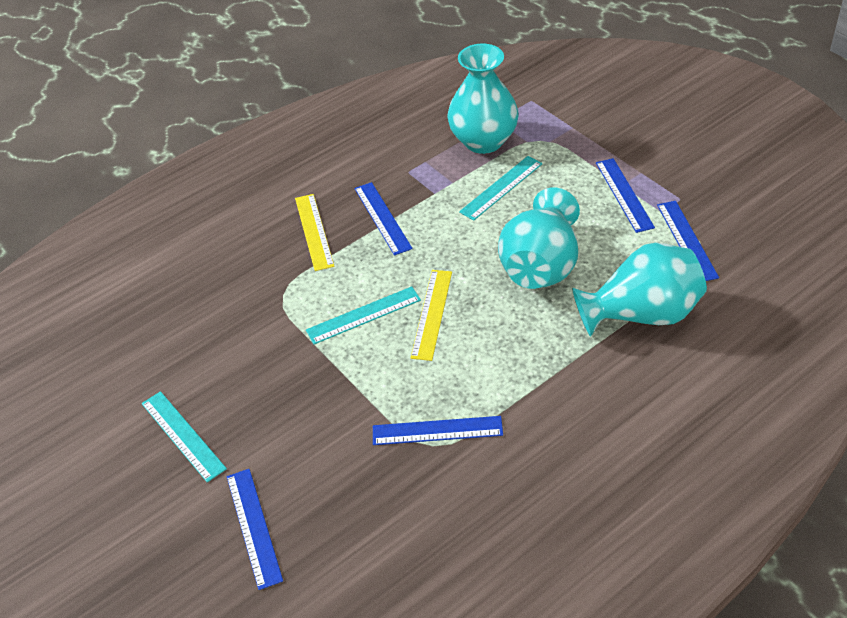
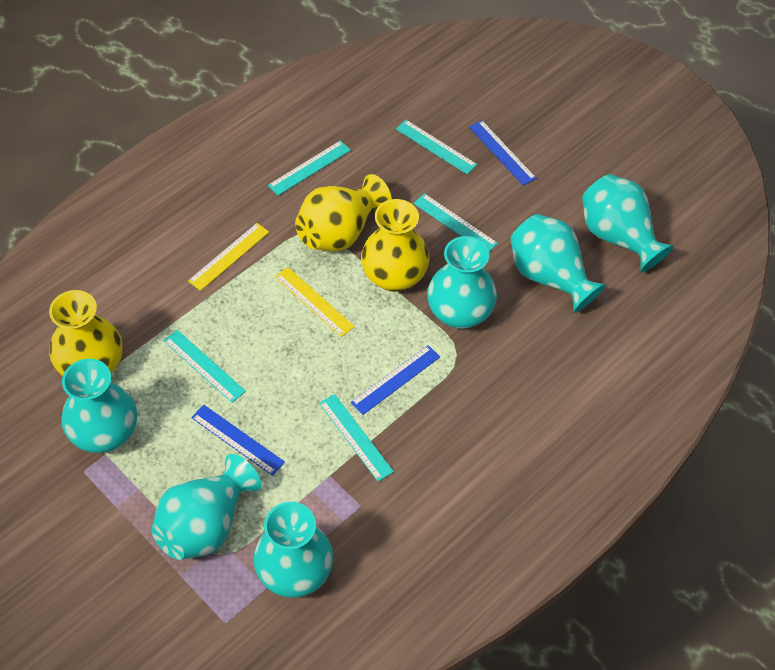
blue ruler: 5 -> 3
turquoise ruler: 3 -> 5
turquoise vase: 3 -> 6
yellow vase: 0 -> 3

